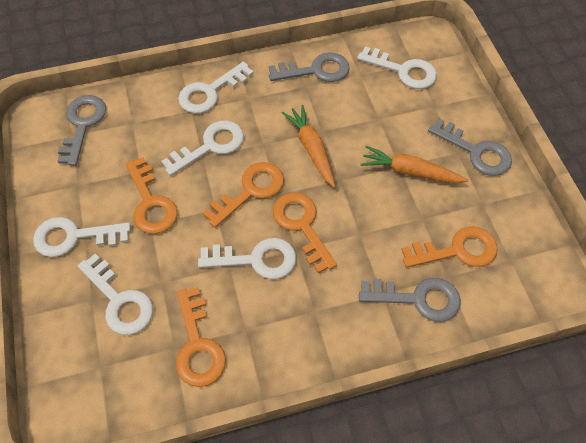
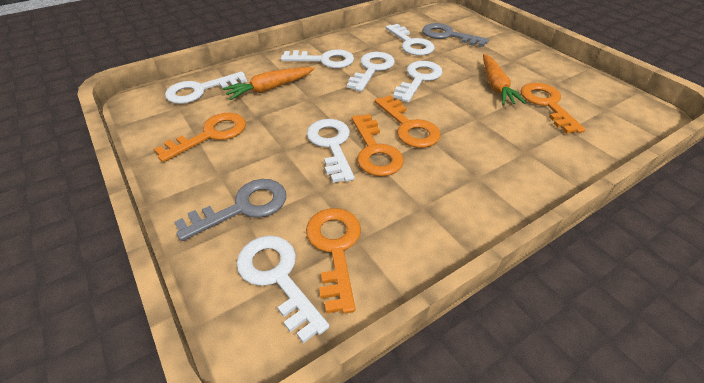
grey key: 4 -> 2
white key: 6 -> 7

